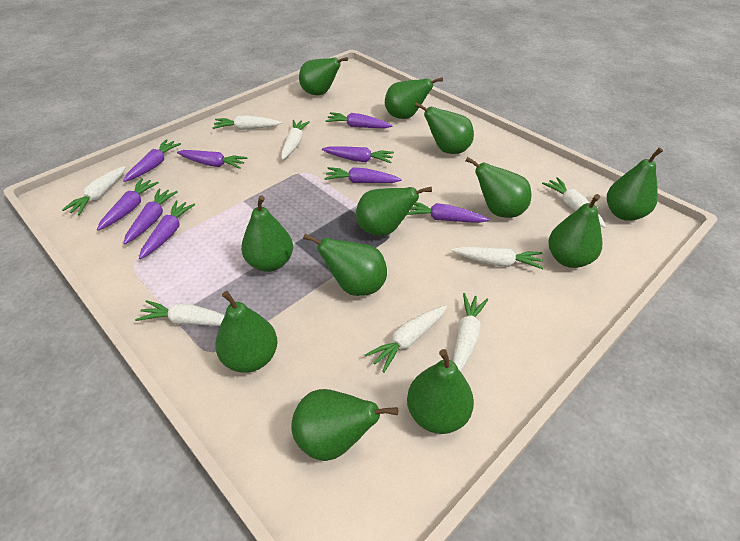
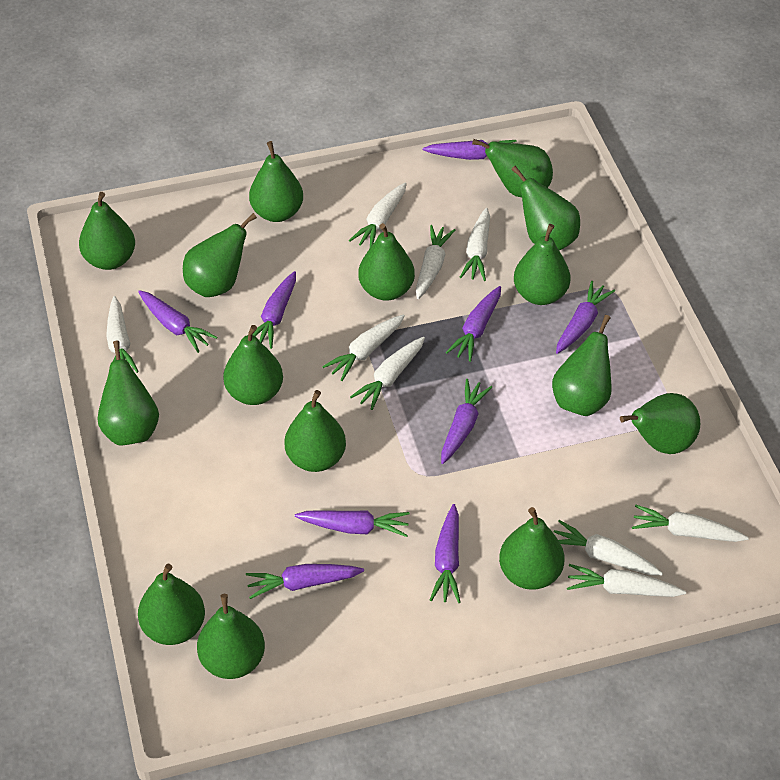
green pear: 12 -> 15
white carrot: 8 -> 9

